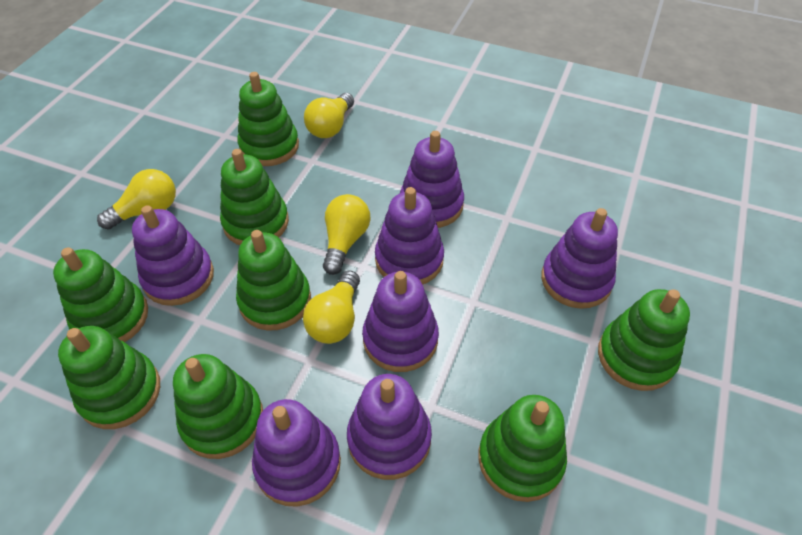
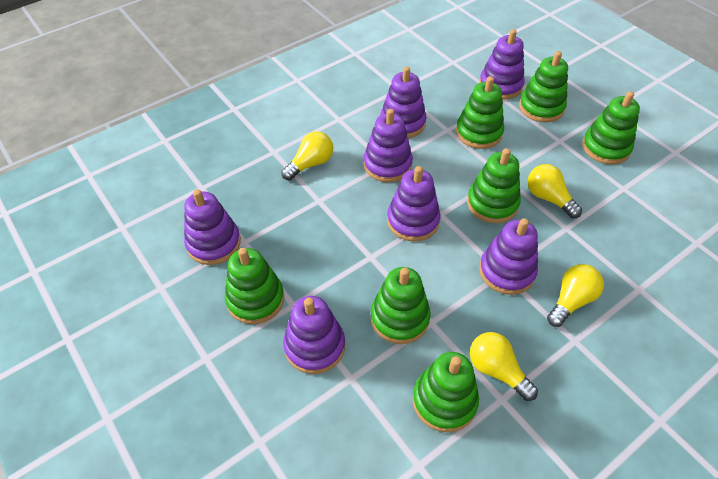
green stacking toy: 8 -> 7

